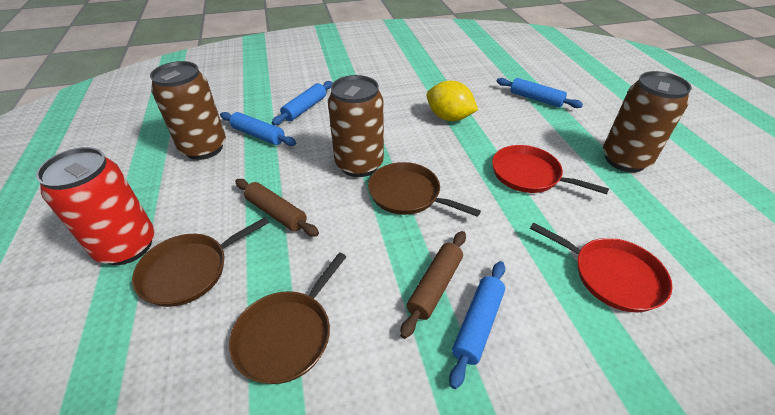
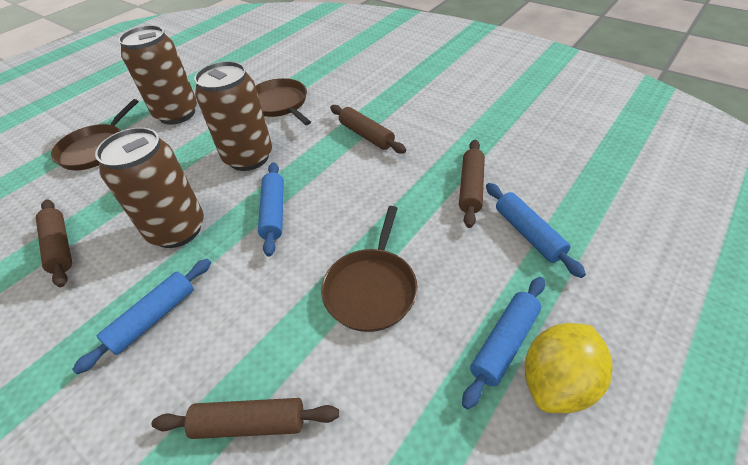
brown rolling pin: 2 -> 4
red can: 1 -> 0
red pan: 2 -> 0

